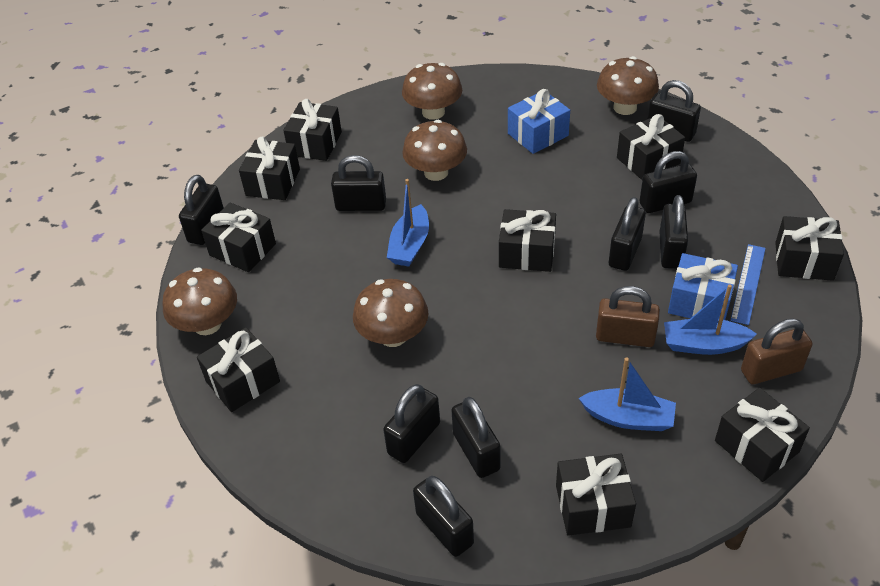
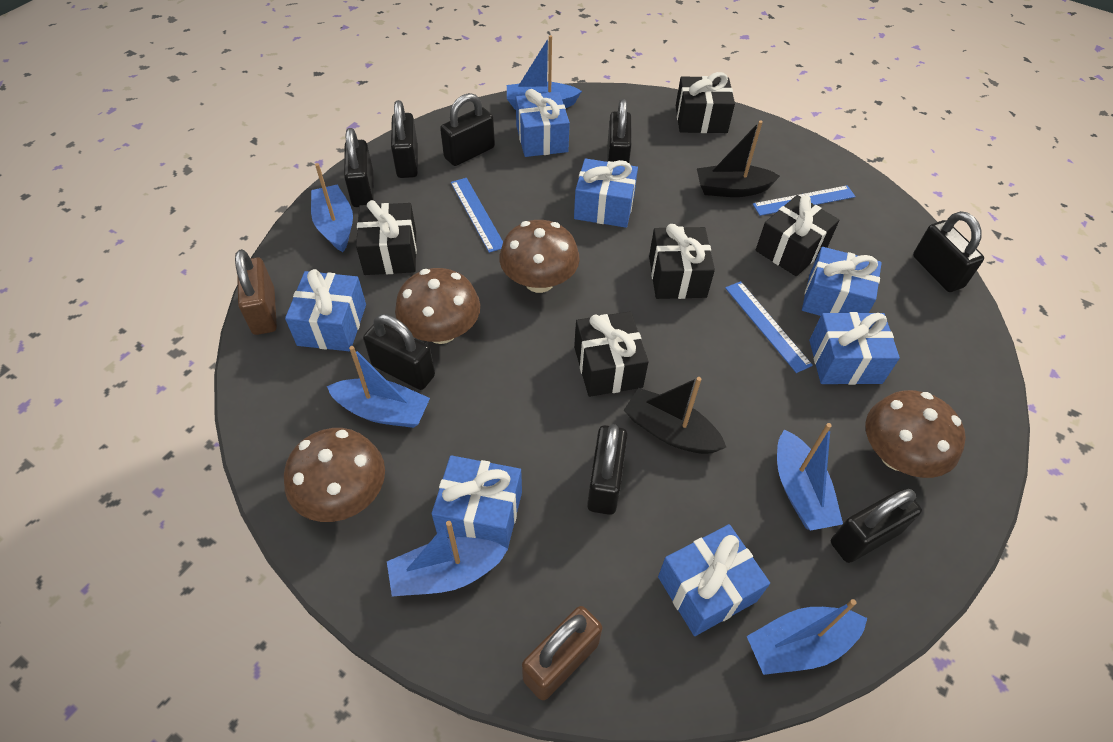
black boat: 0 -> 2
black gift: 9 -> 5
black padlock: 9 -> 8
blue boat: 3 -> 6
blue gift: 2 -> 7
blue ruler: 1 -> 3
brown mushroom: 5 -> 4

